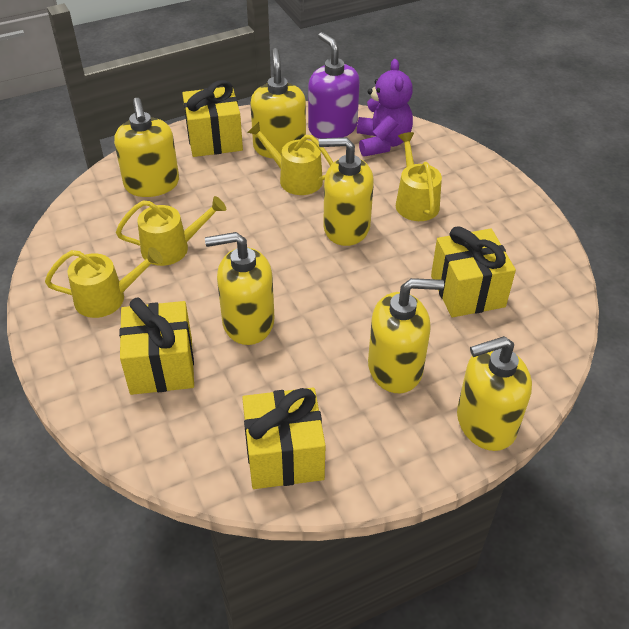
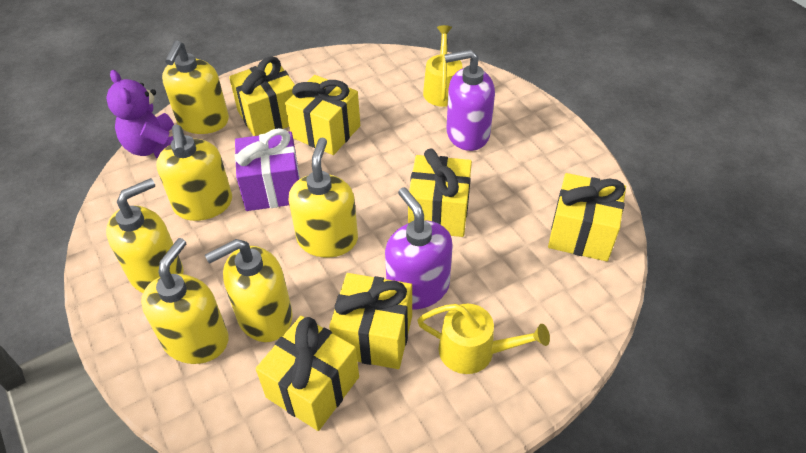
purple gift: 0 -> 1
purple soap dispenser: 1 -> 2
yellow gift: 4 -> 6
yellow watering can: 4 -> 2

